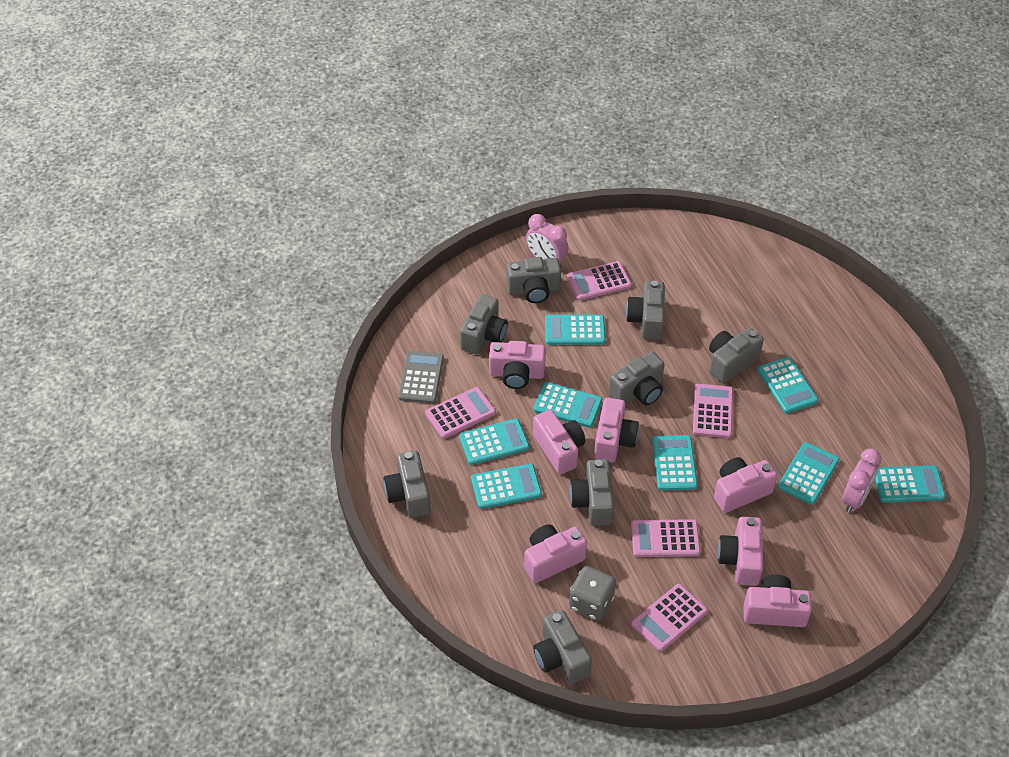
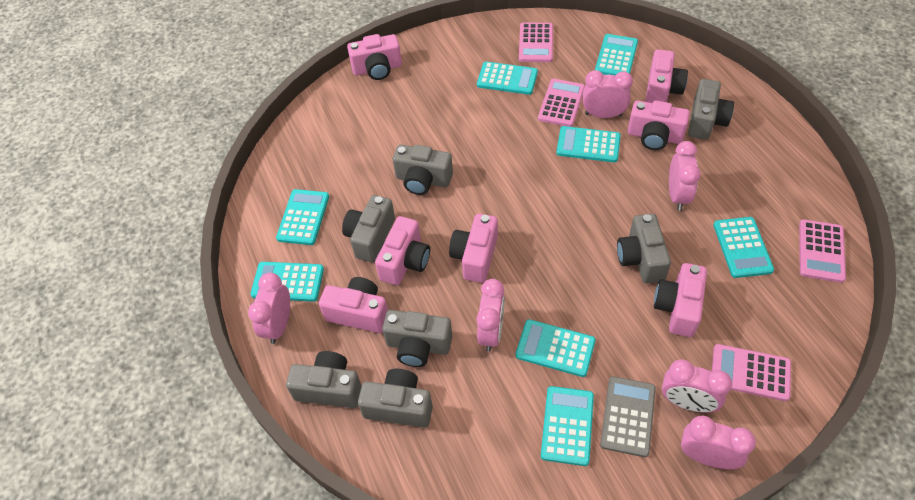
grey camera: 8 -> 7
grey dice: 1 -> 0
pink calculator: 5 -> 4
pink clock: 2 -> 6

